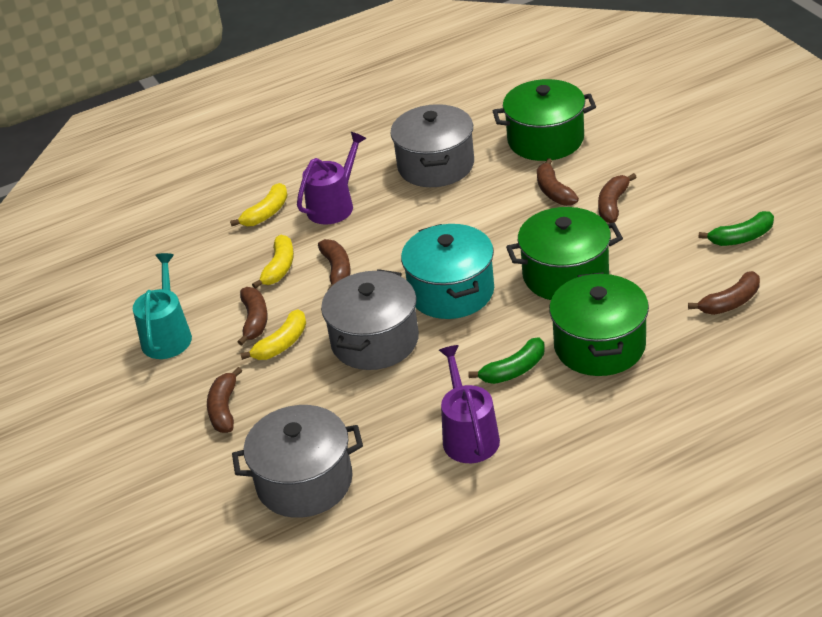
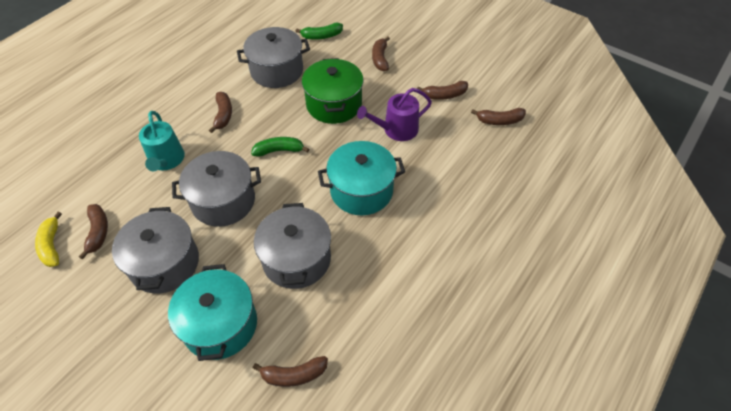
green pot: 3 -> 1
grey pot: 3 -> 4
purple watering can: 2 -> 1
turquoise pot: 1 -> 2
yellow banana: 3 -> 1

